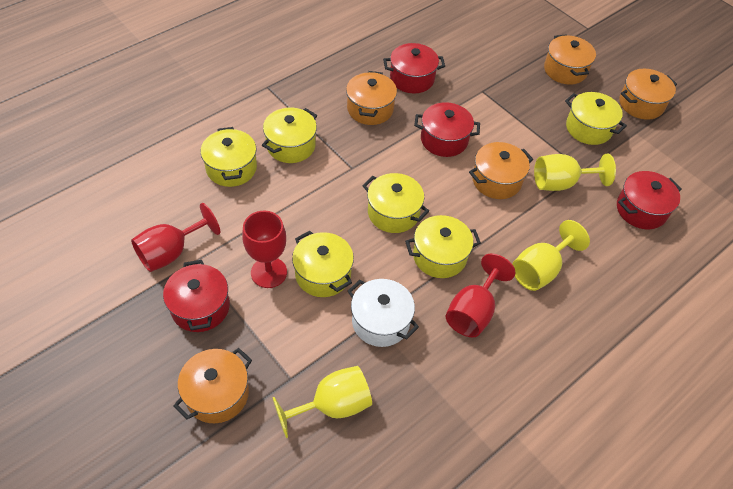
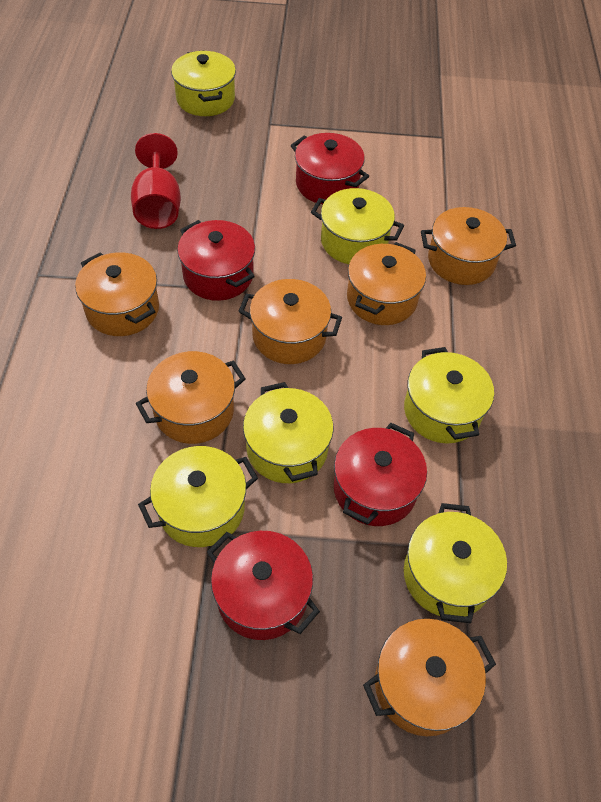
orange pot: 5 -> 6
red goblet: 3 -> 1
white pot: 1 -> 0
yellow goblet: 3 -> 0

